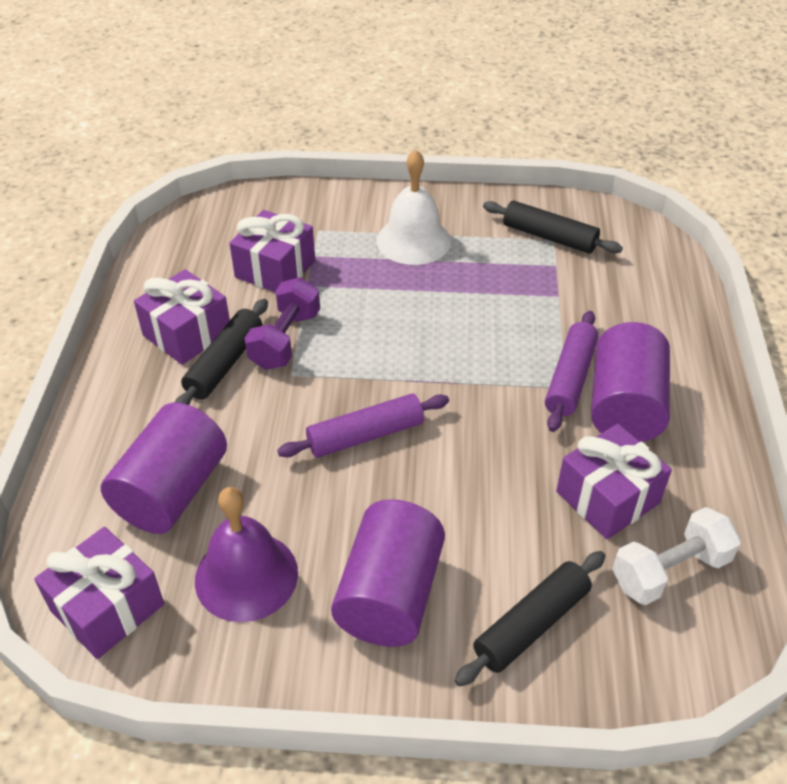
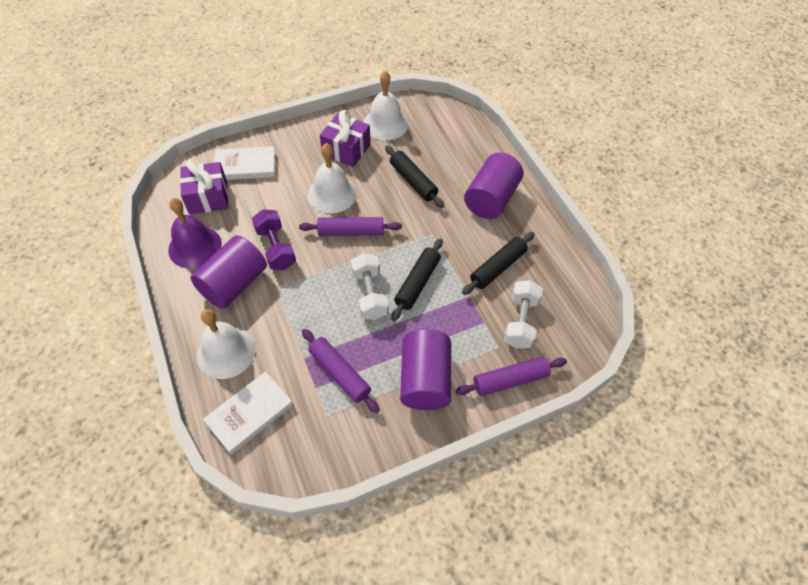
purple gift: 4 -> 2
purple rolling pin: 2 -> 3
white bell: 1 -> 3
white book: 0 -> 2
white dumbbell: 1 -> 2

